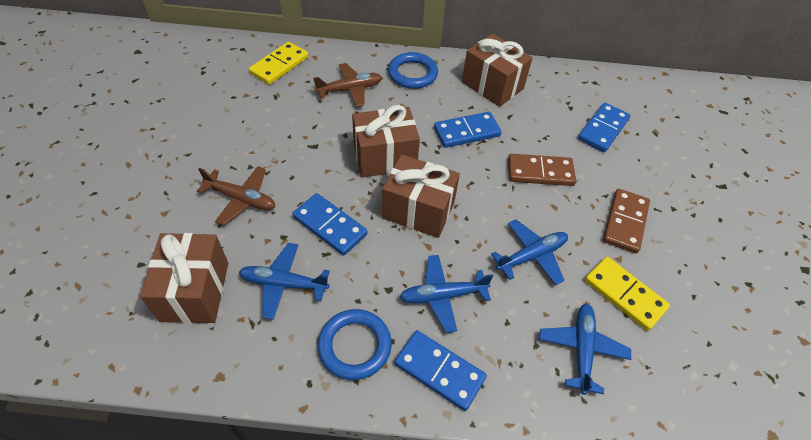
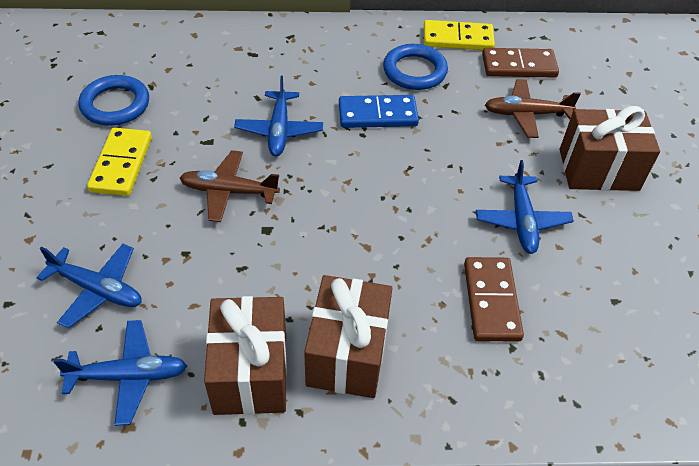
blue domino: 4 -> 1
brown gift: 4 -> 3

